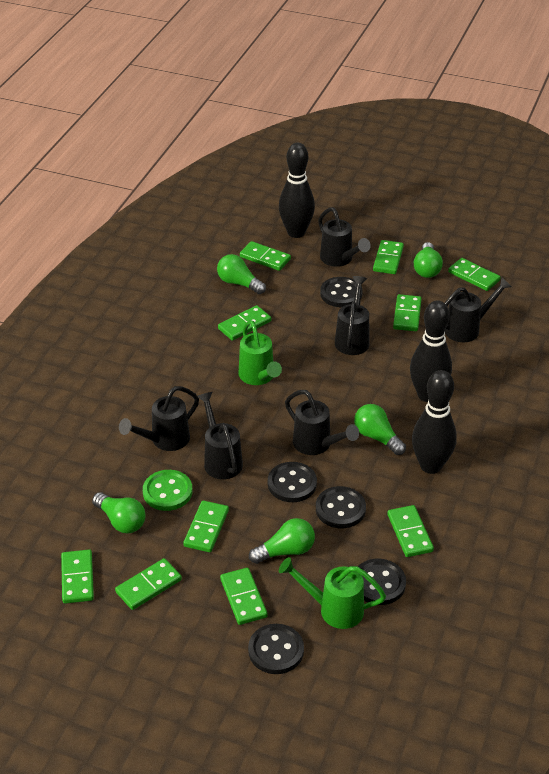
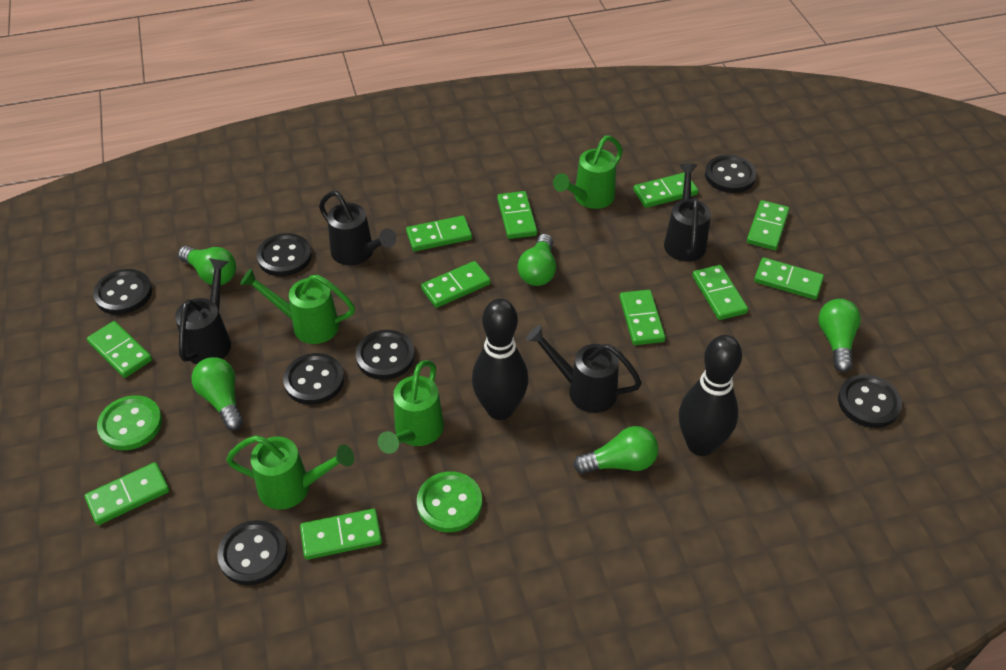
black bowling pin: 3 -> 2
black button: 5 -> 7
black watering can: 6 -> 4
green button: 1 -> 2
green domino: 10 -> 11
green watering can: 2 -> 4

